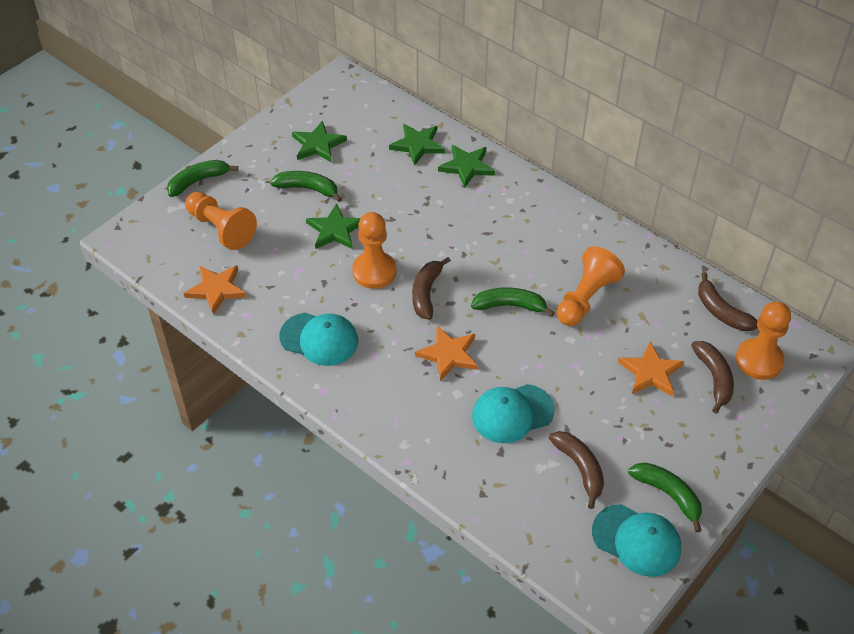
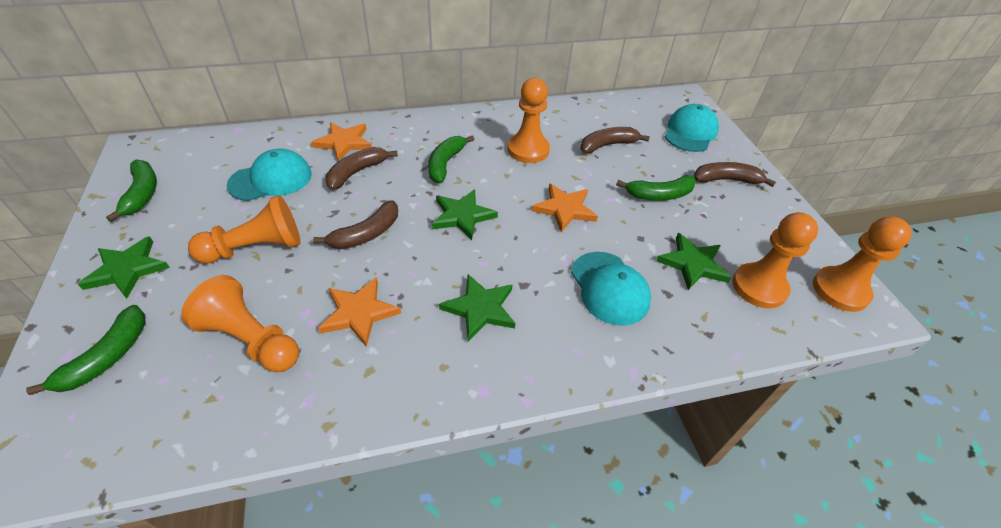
orange pawn: 4 -> 5

